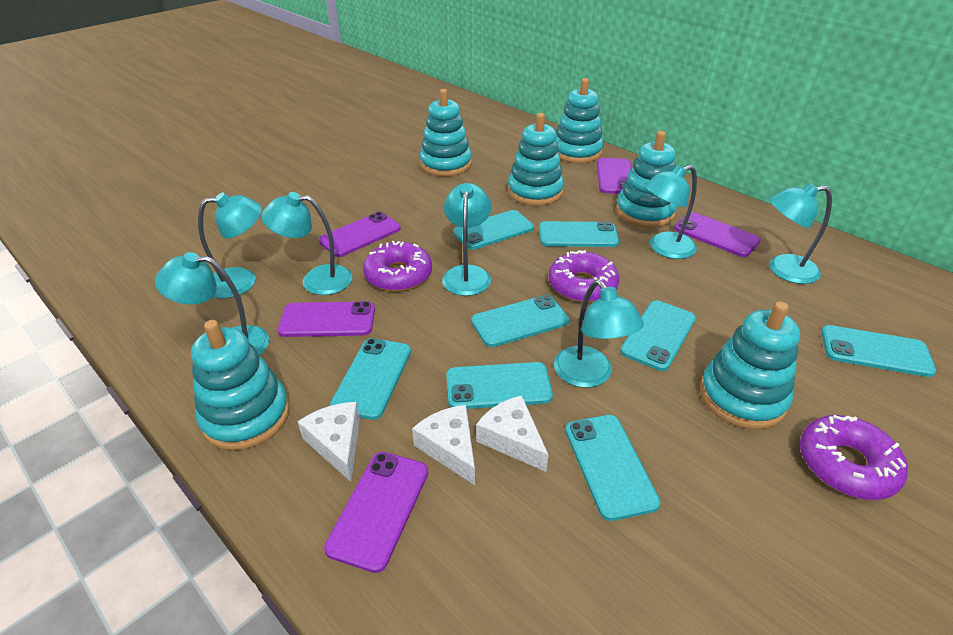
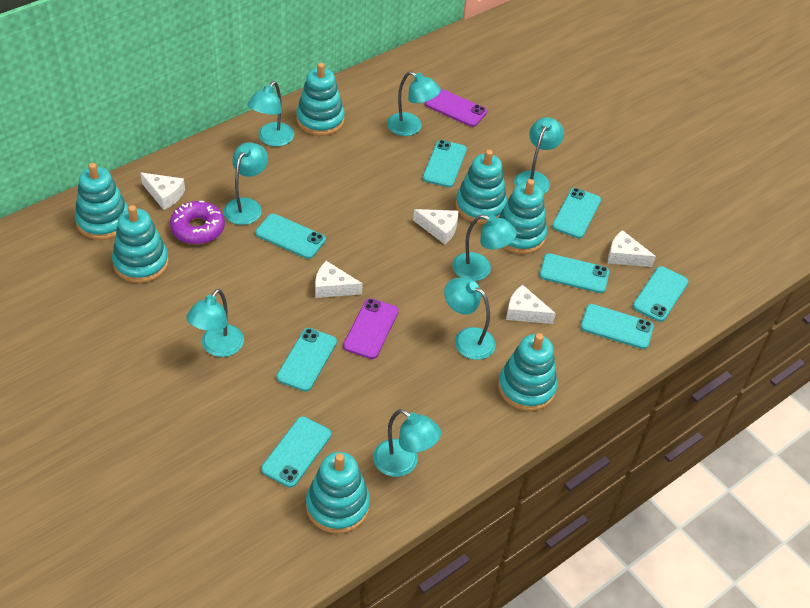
purple donut: 3 -> 1
purple phone: 5 -> 2
turquoise lamp: 7 -> 8
turquoise stacking toy: 6 -> 7
white cheese: 3 -> 5

